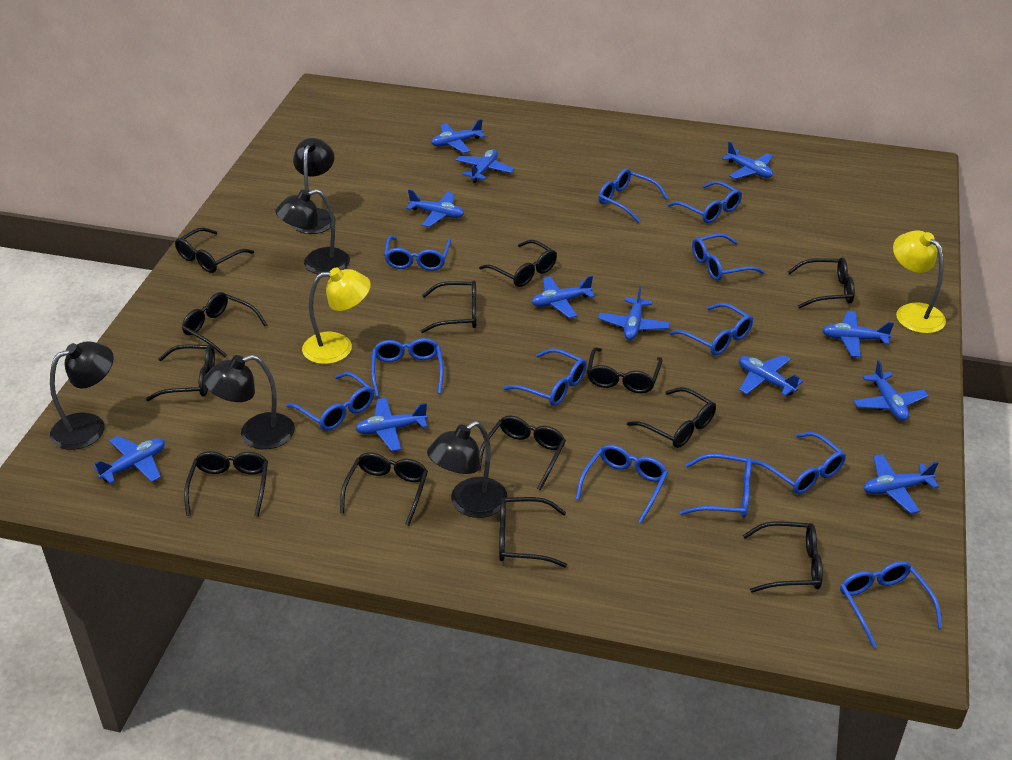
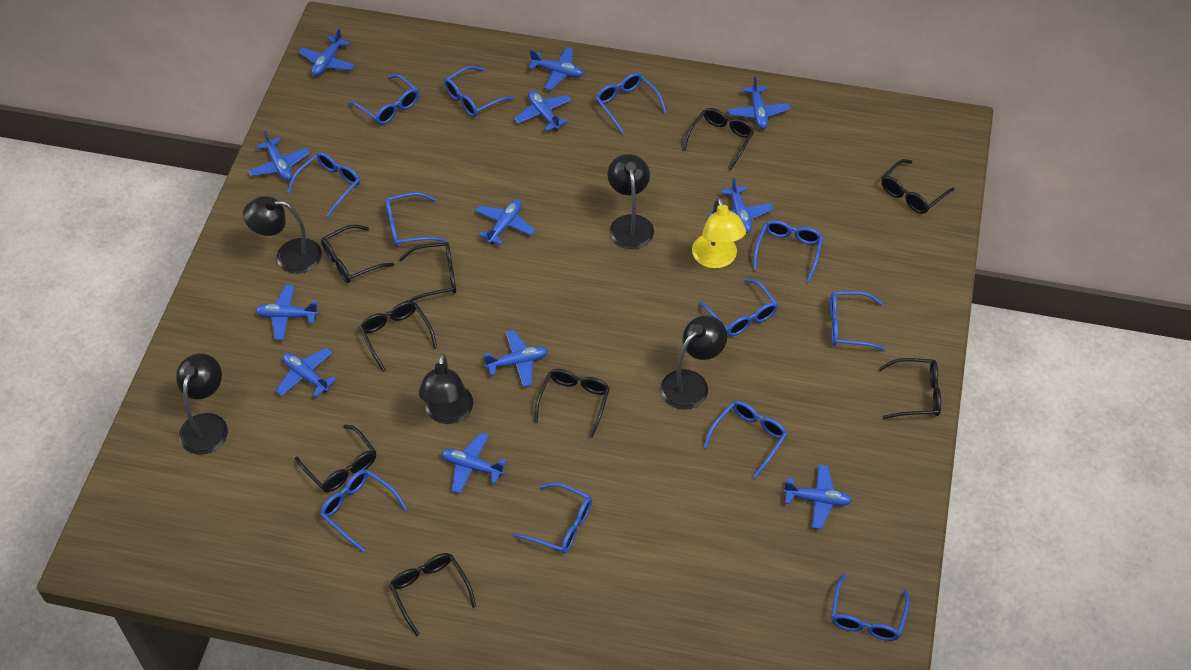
black glasses: 13 -> 9
yellow lamp: 2 -> 1

